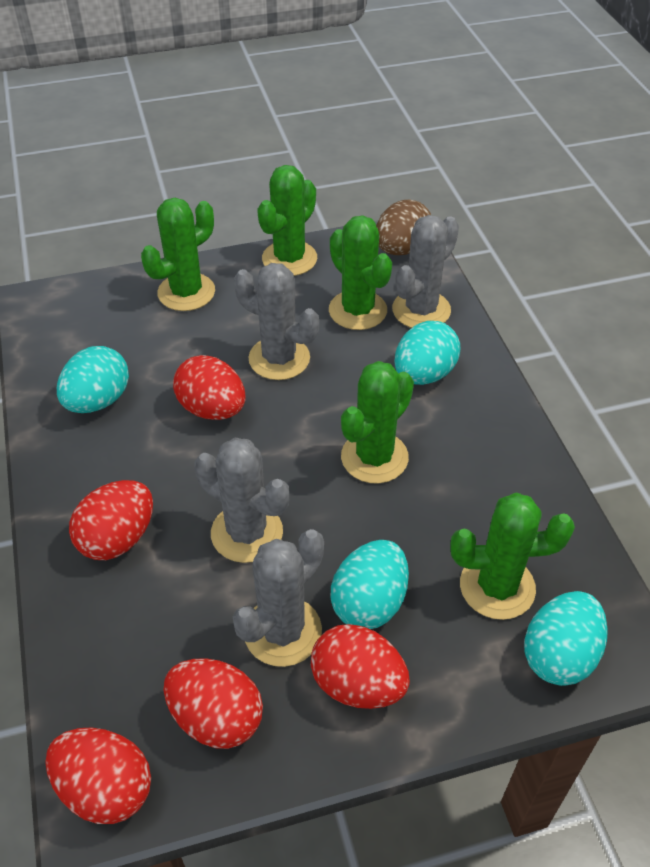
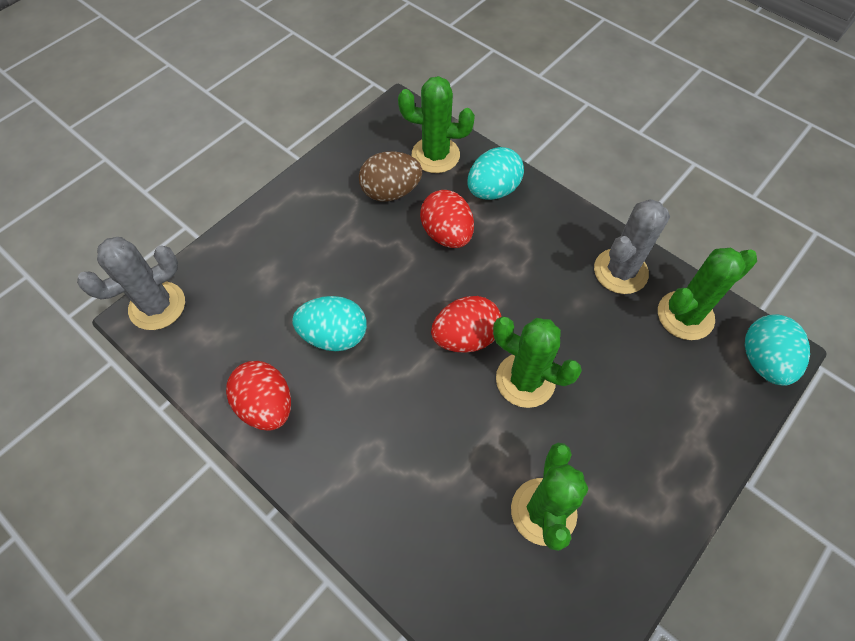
green cactus: 5 -> 4
grey cactus: 4 -> 2
red egg: 5 -> 3
turquoise egg: 4 -> 3

